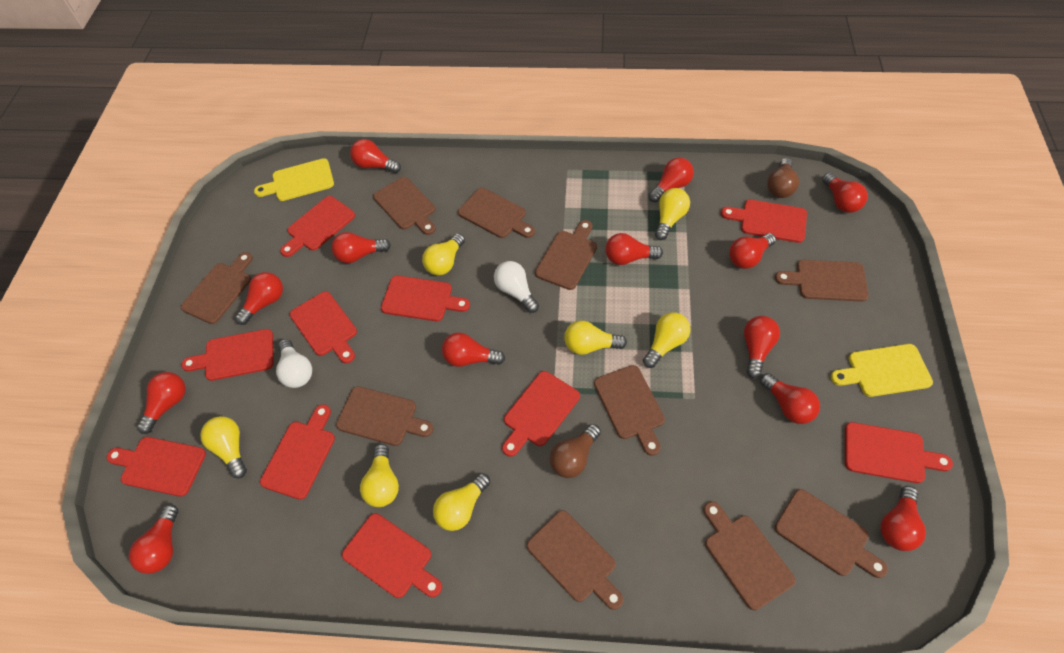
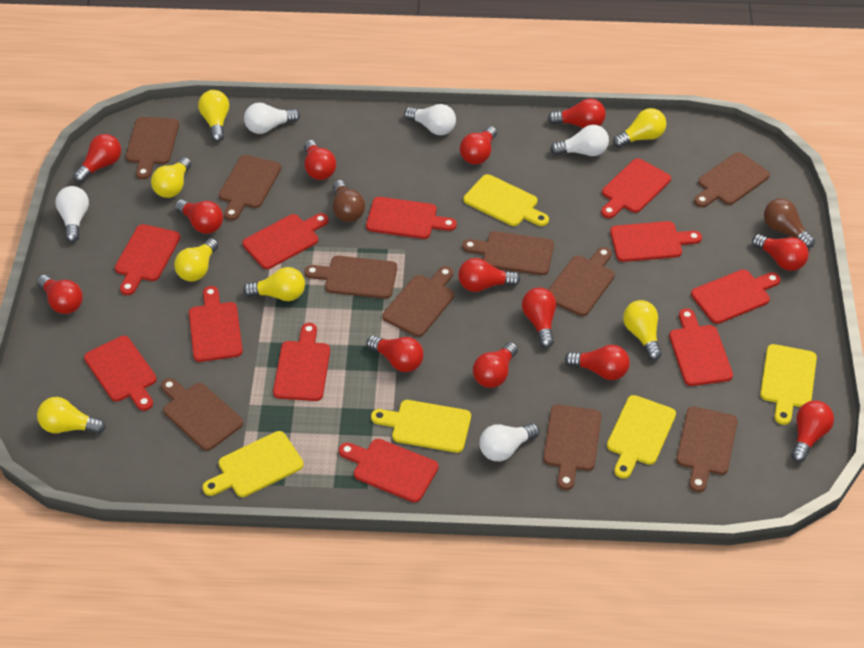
red cutting board: 10 -> 11
white light bulb: 2 -> 5
yellow cutting board: 2 -> 5

